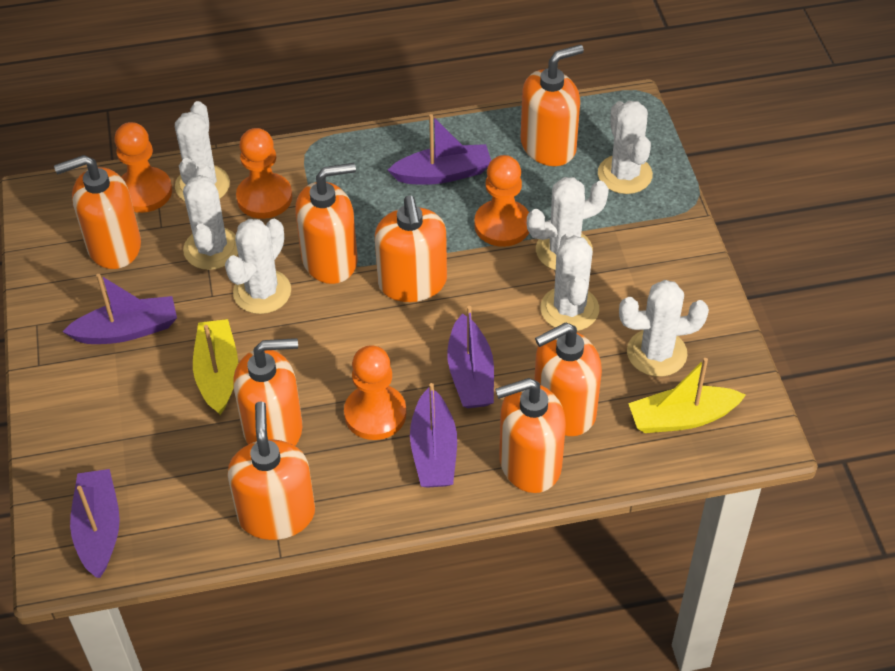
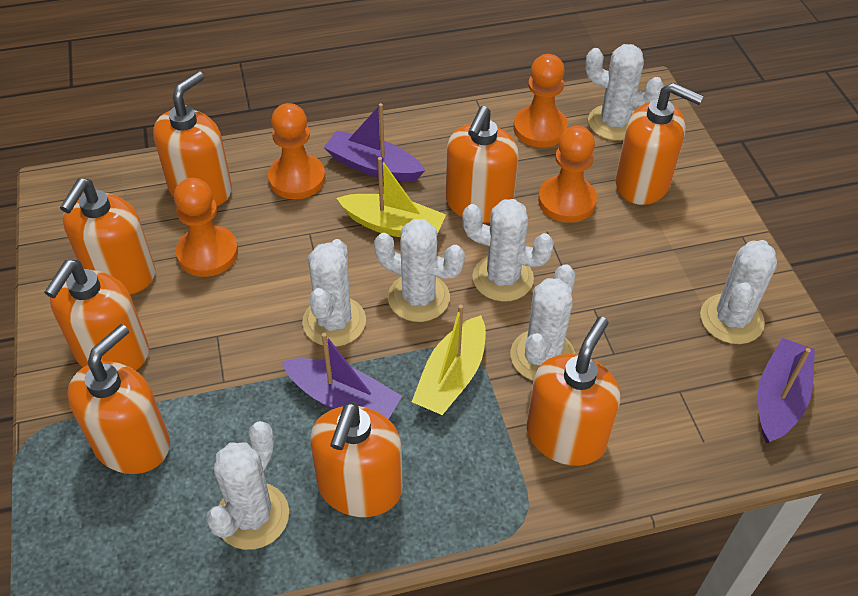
purple boat: 5 -> 3

